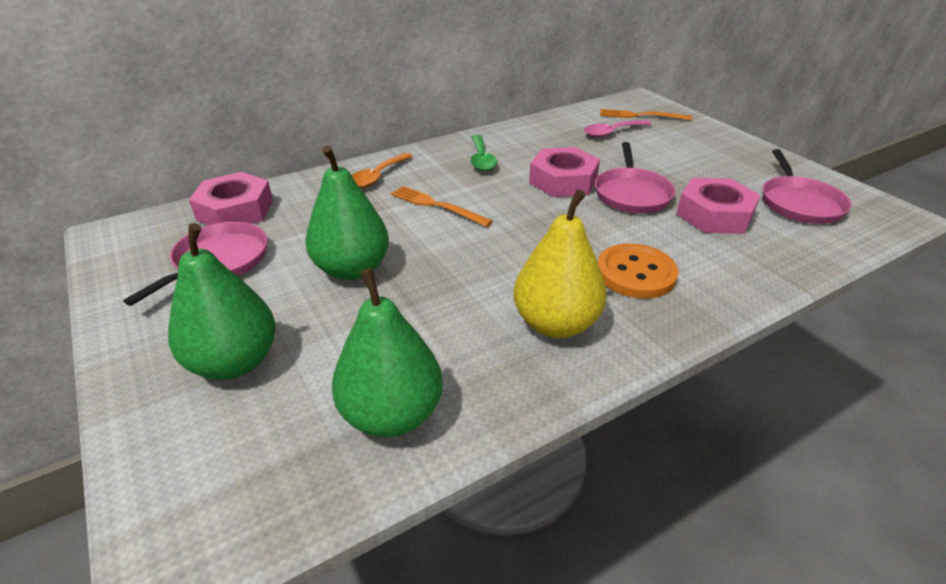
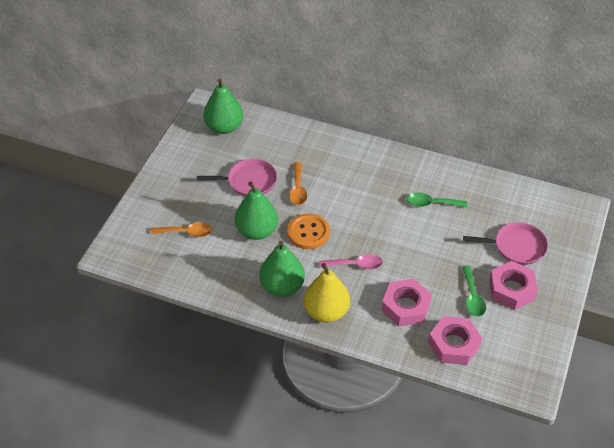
green spoon: 1 -> 2
orange fork: 2 -> 0
orange spoon: 1 -> 2
pink pan: 3 -> 2

